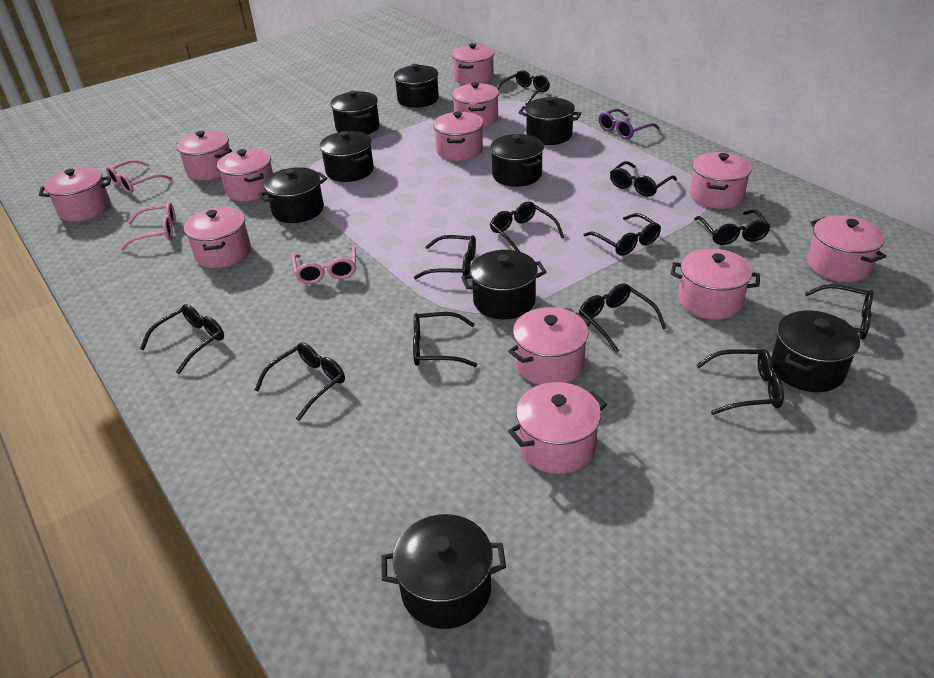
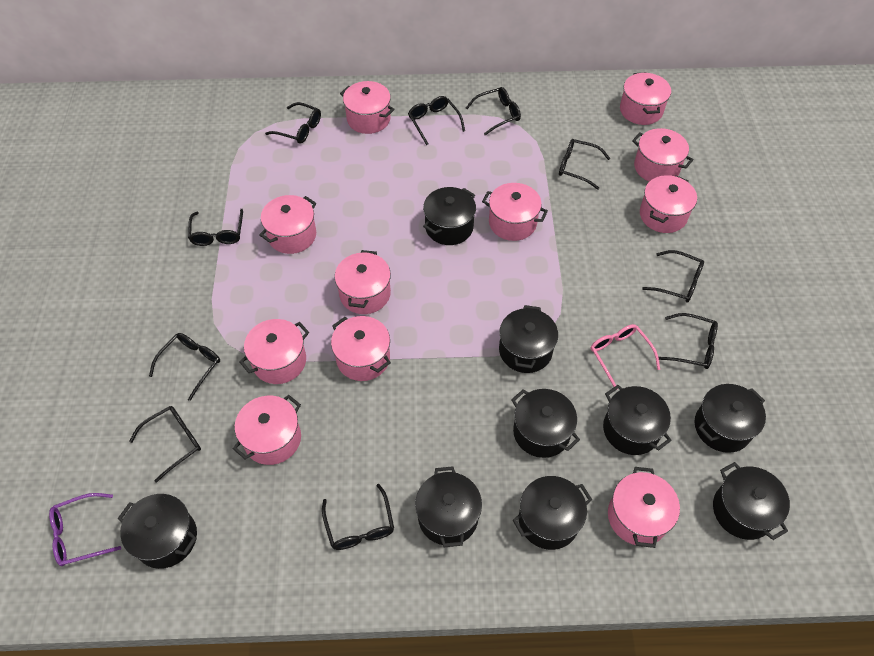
black glasses: 12 -> 10
pink glasses: 3 -> 1
pink pot: 12 -> 11

